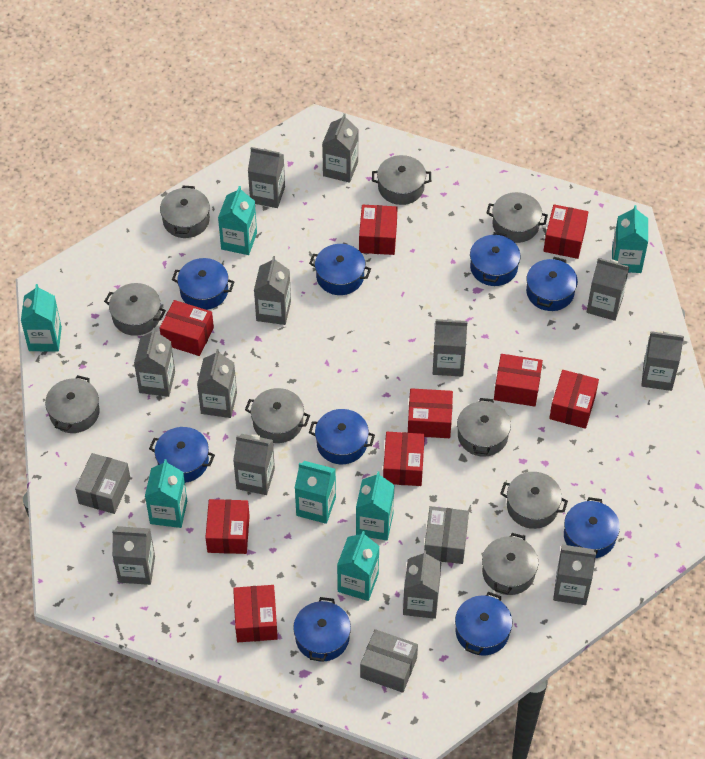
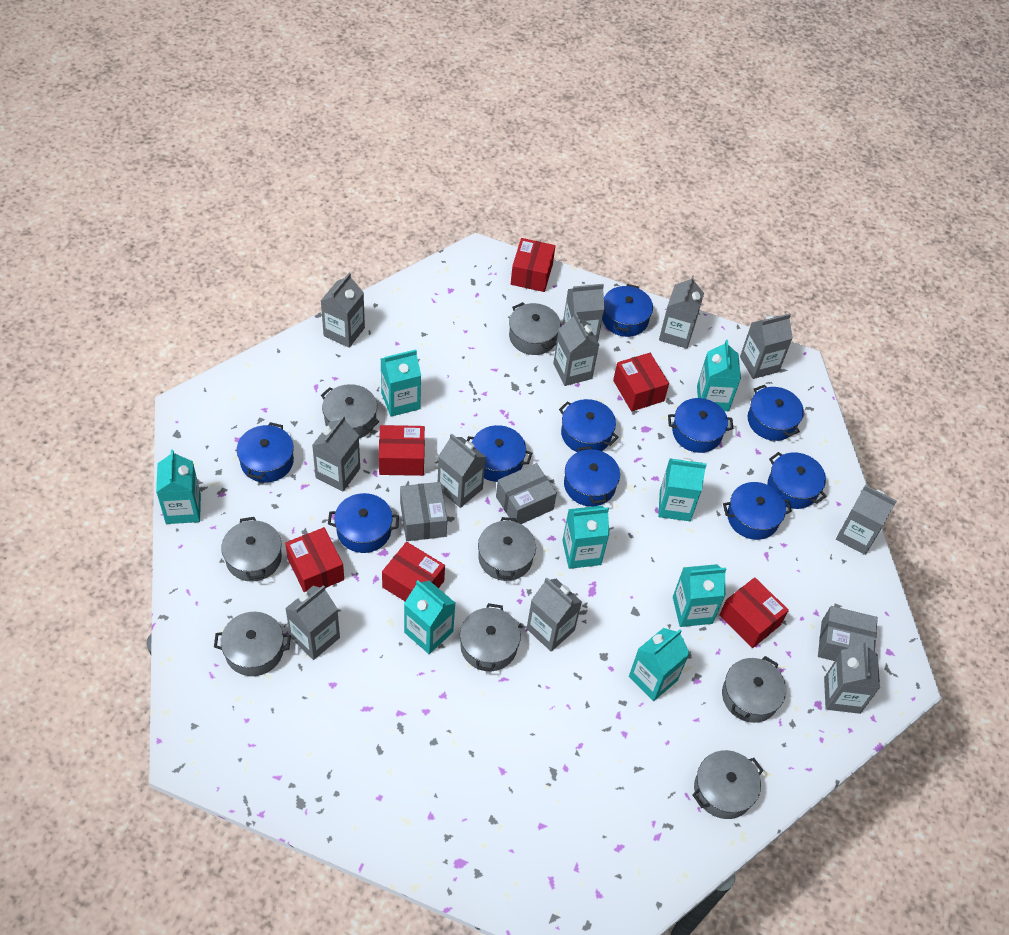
blue pot: 9 -> 10
grey carton: 12 -> 11
grey pot: 9 -> 8
red box: 9 -> 6
turquoise carton: 7 -> 8

